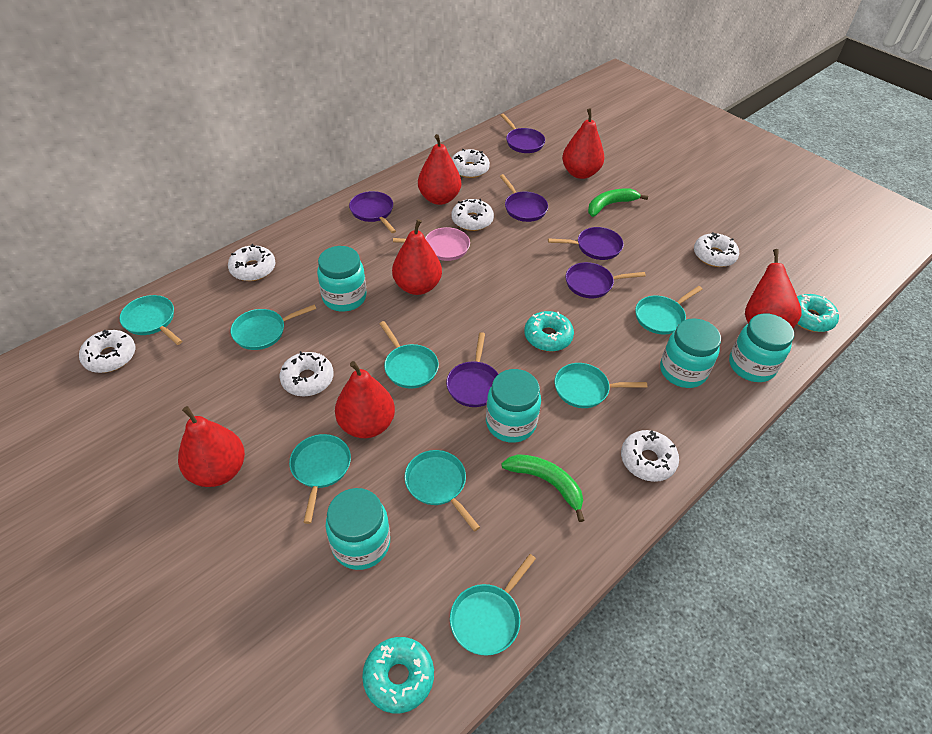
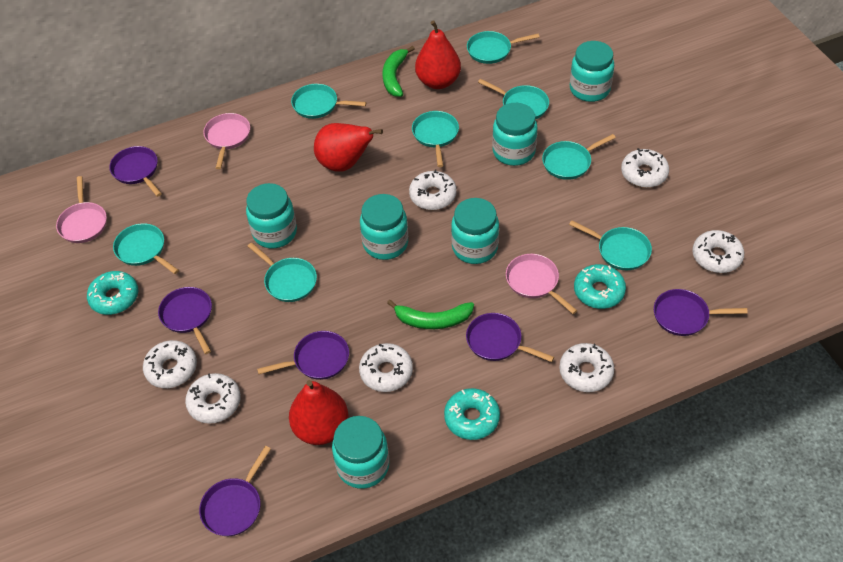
pink pan: 1 -> 3
red pear: 6 -> 3
turquoise jar: 5 -> 6

